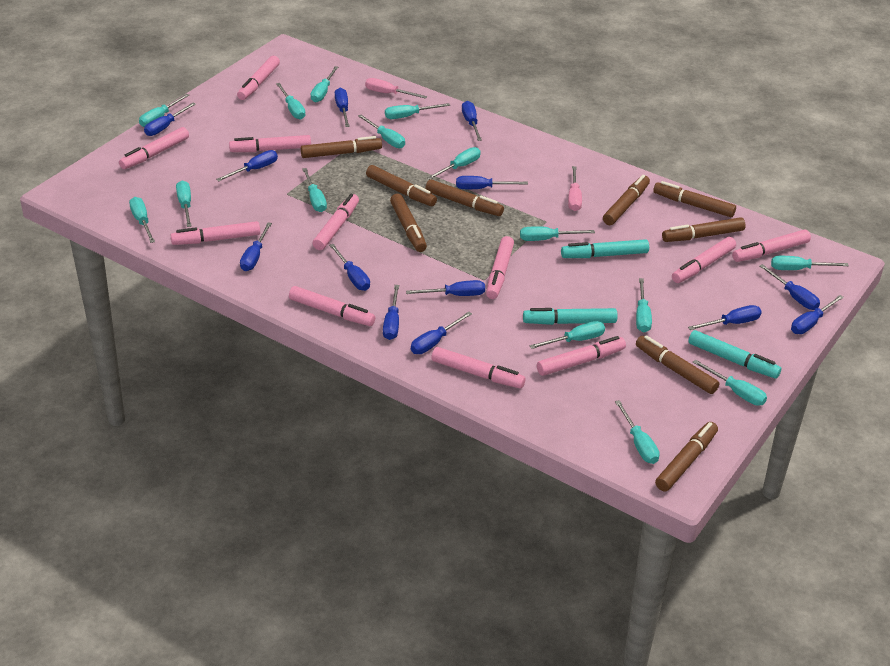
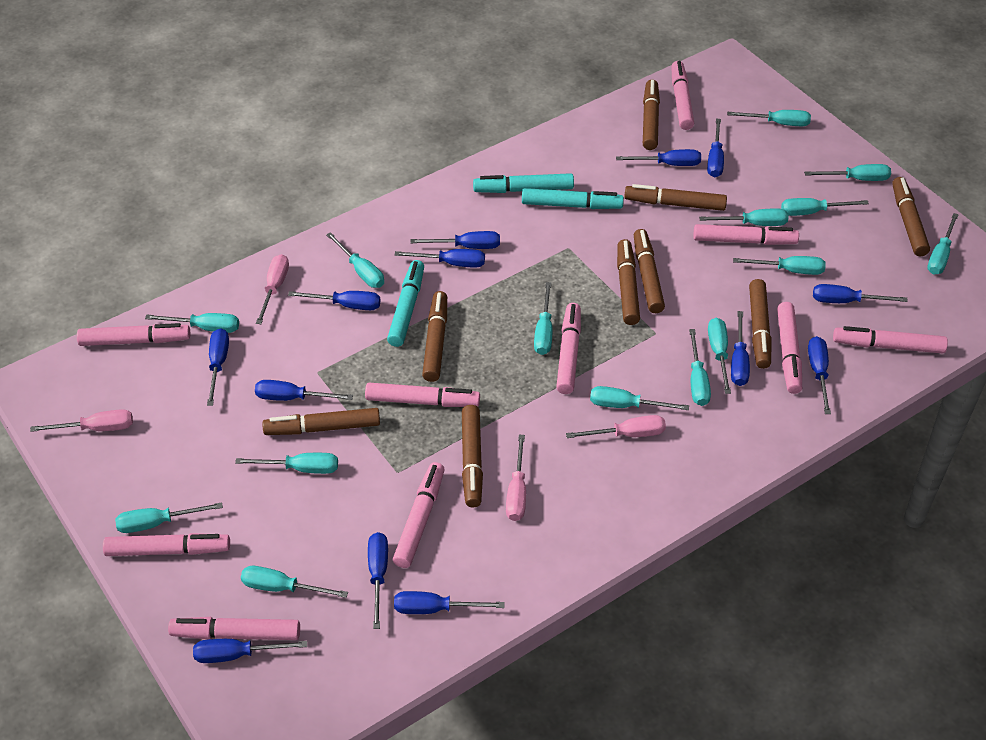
pink marker: 11 -> 10
pink screwdriver: 2 -> 4

